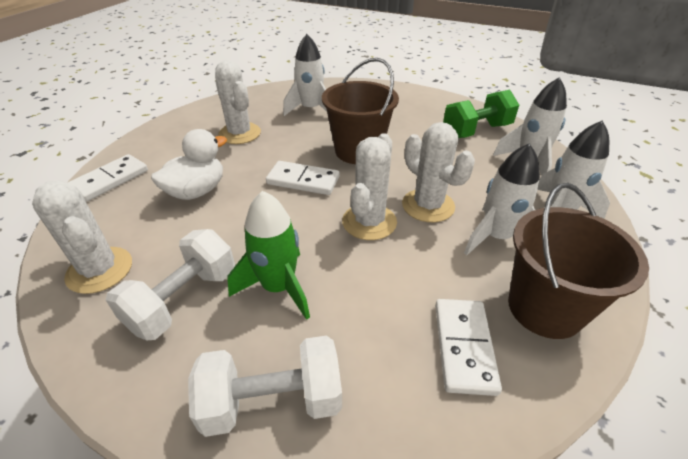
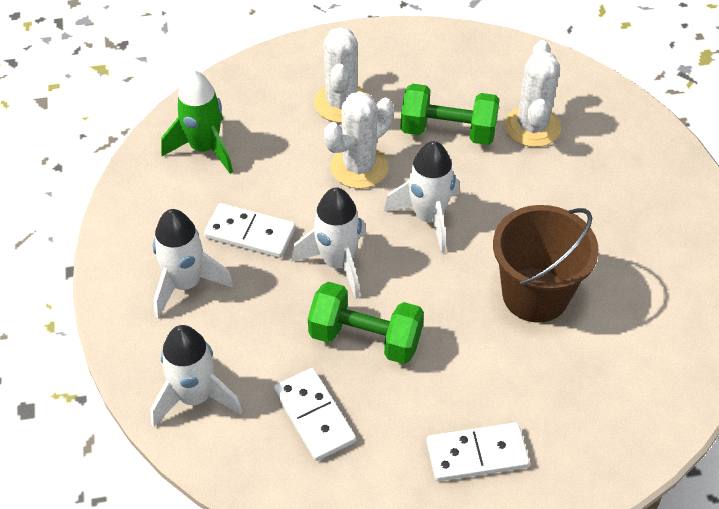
brown bucket: 2 -> 1
green dumbbell: 1 -> 2
white cactus: 4 -> 3
white duck: 1 -> 0
white dumbbell: 2 -> 0

